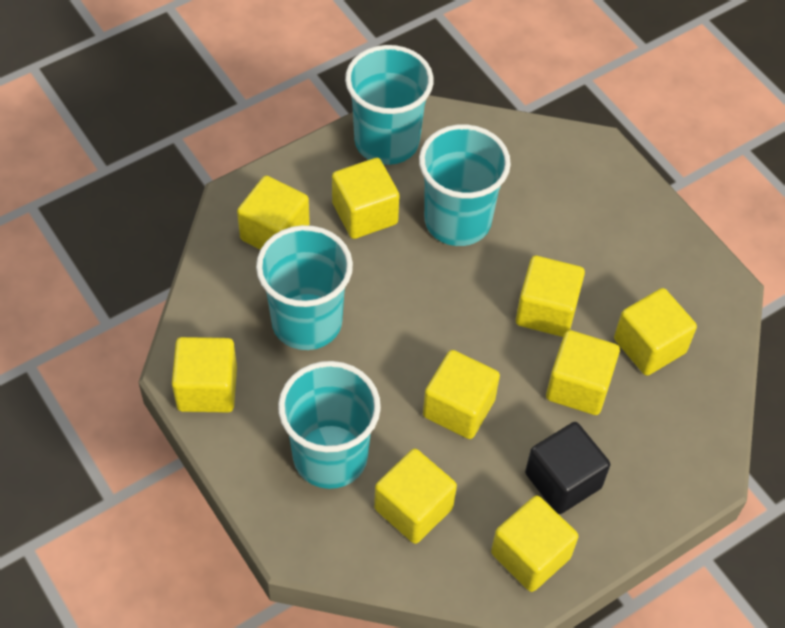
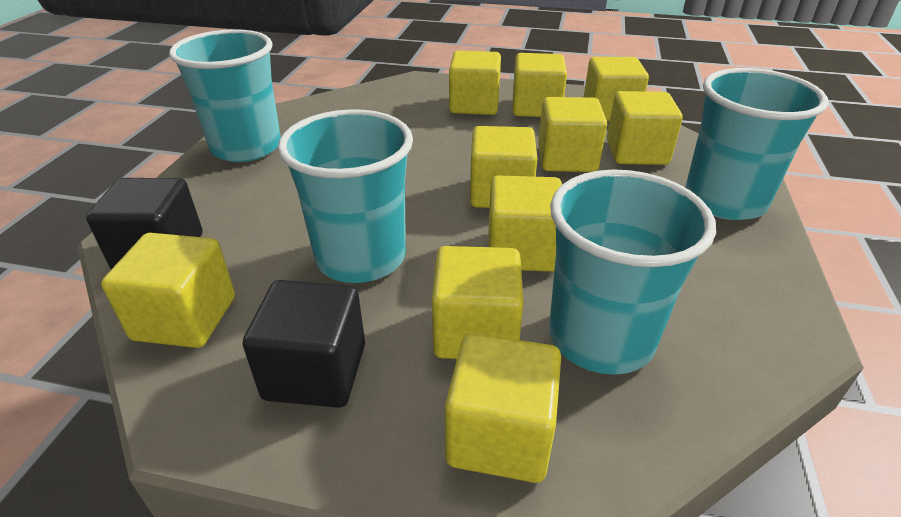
black cube: 1 -> 2
yellow cube: 9 -> 10

